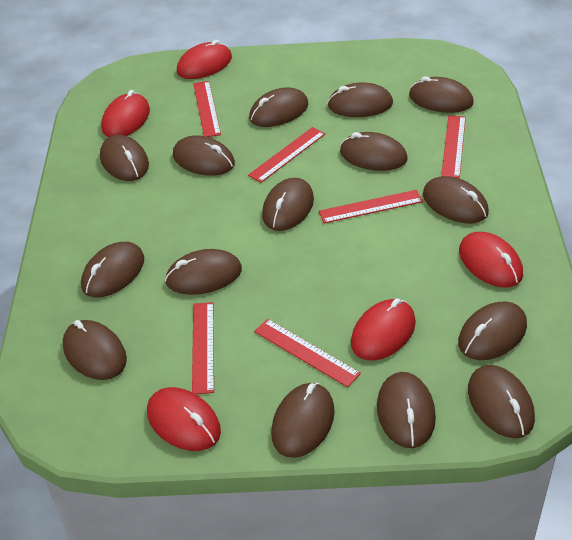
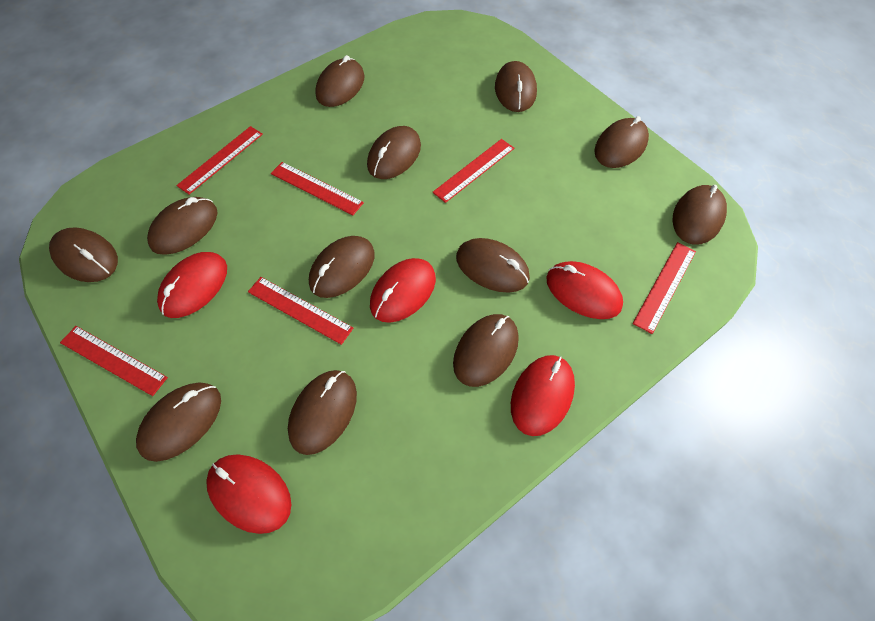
brown mouse: 15 -> 12

